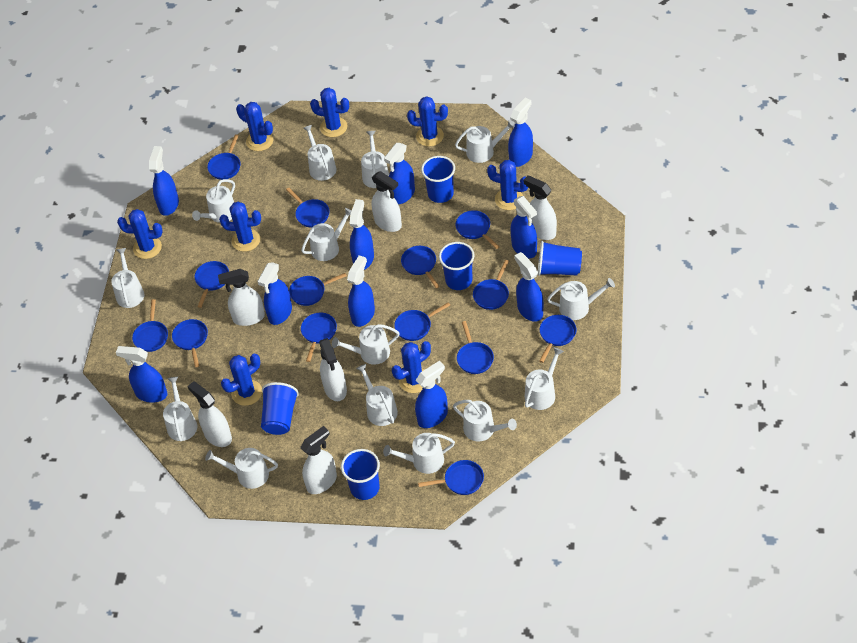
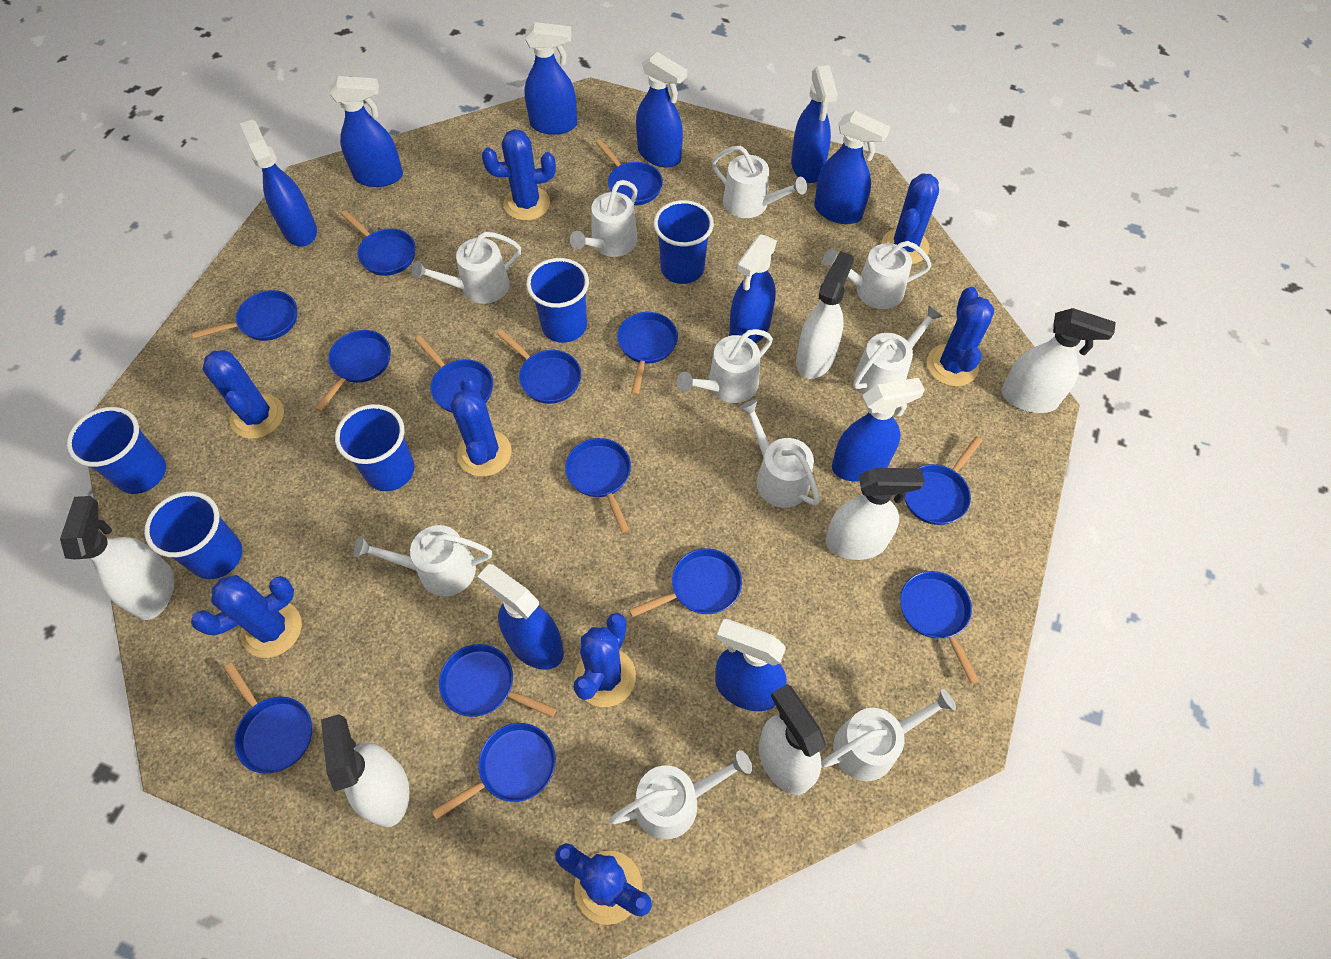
white watering can: 14 -> 10

